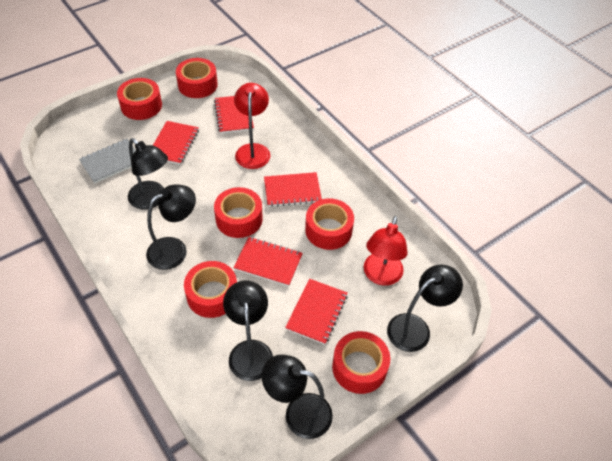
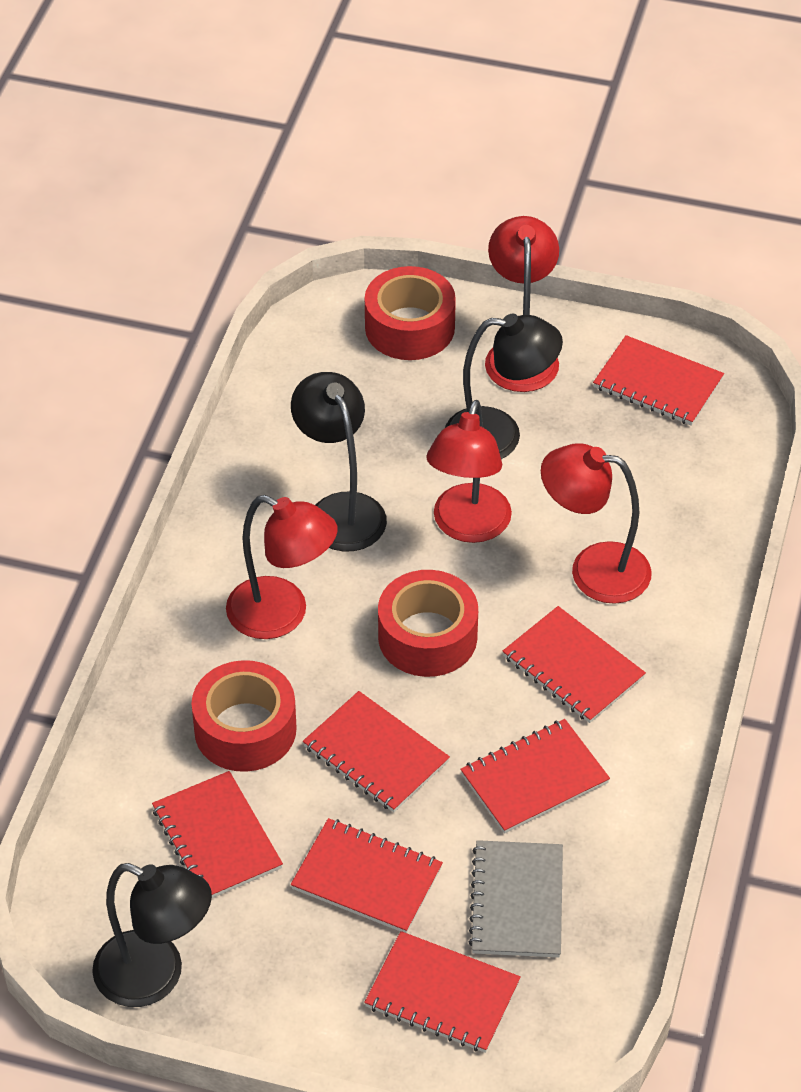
black lamp: 5 -> 3
red lamp: 2 -> 4
red notebook: 5 -> 7
red tape: 6 -> 3

